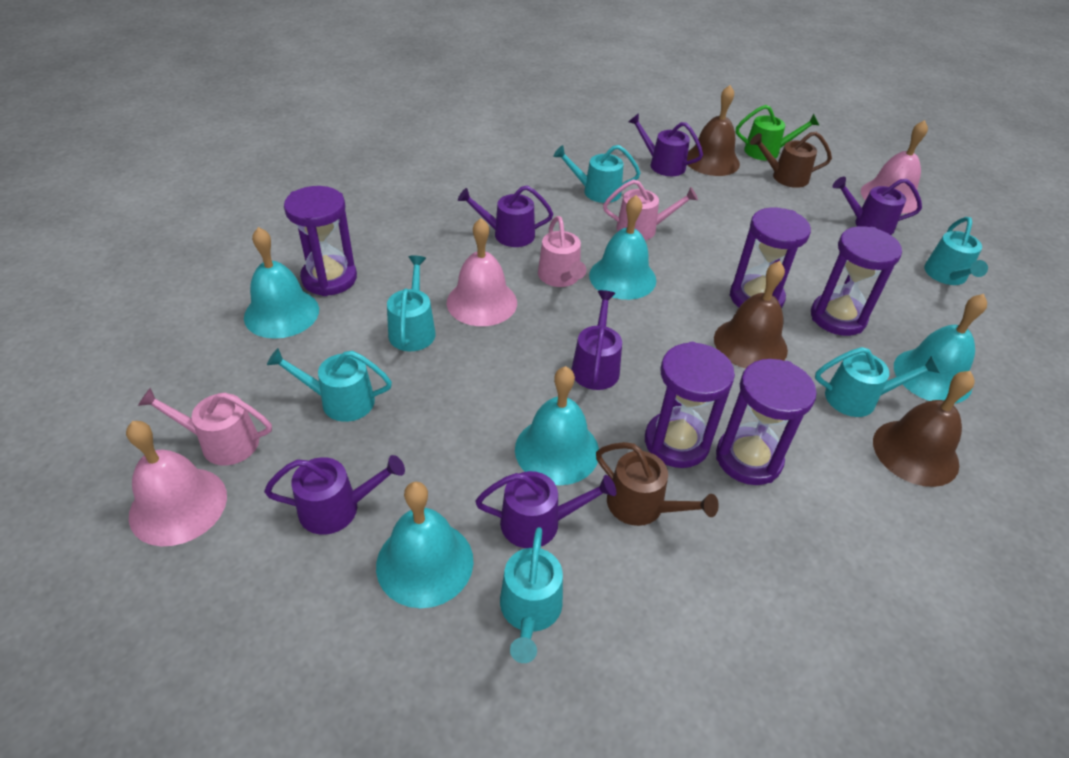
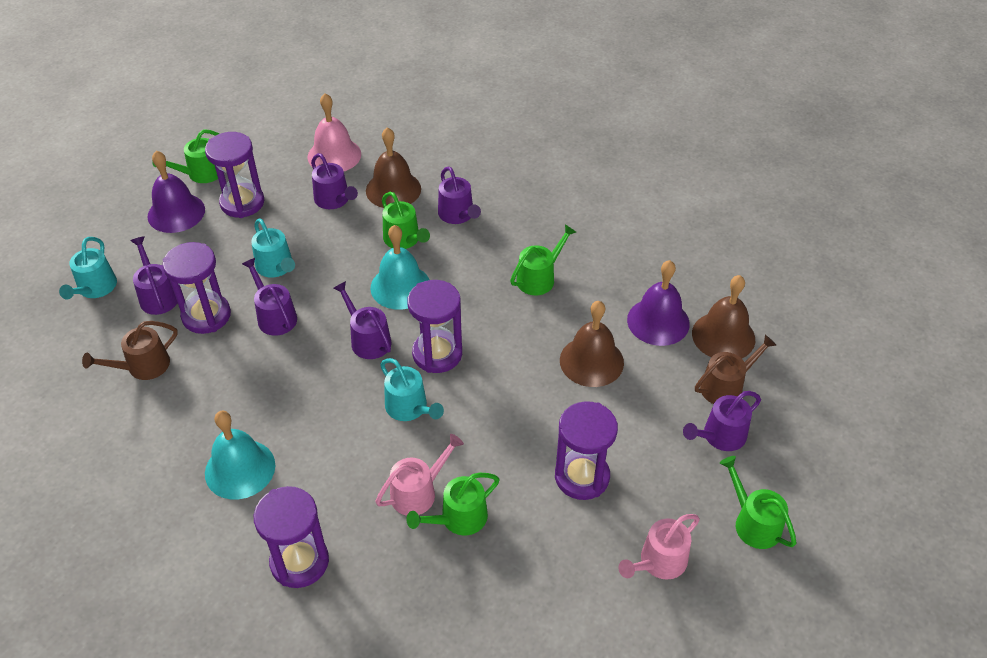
green watering can: 1 -> 5
pink bell: 3 -> 1
pink watering can: 3 -> 2
purple bell: 0 -> 2
turquoise bell: 5 -> 2
turquoise watering can: 6 -> 3

